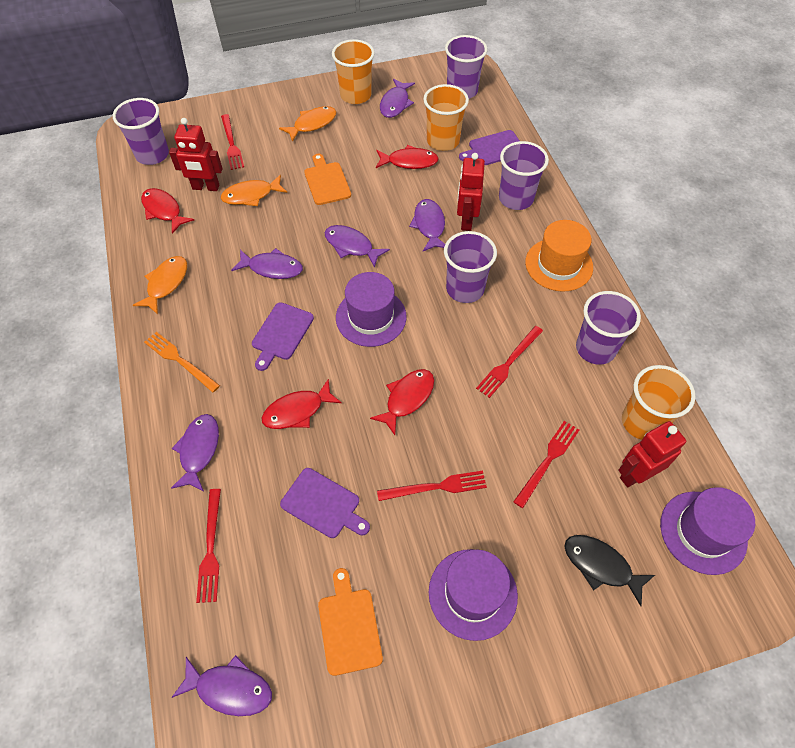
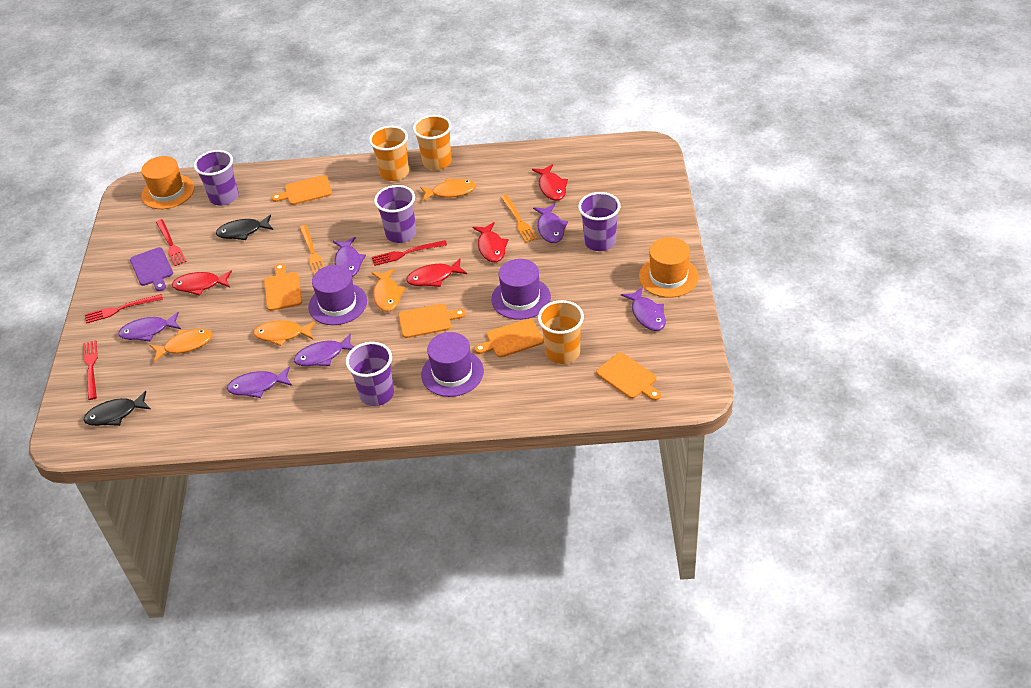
black fish: 1 -> 2
orange cutting board: 2 -> 5
orange fish: 3 -> 4
orange fork: 1 -> 2
orange hat: 1 -> 2
purple cup: 5 -> 4
purple cutting board: 3 -> 1
red fork: 5 -> 4
red robot: 3 -> 0

